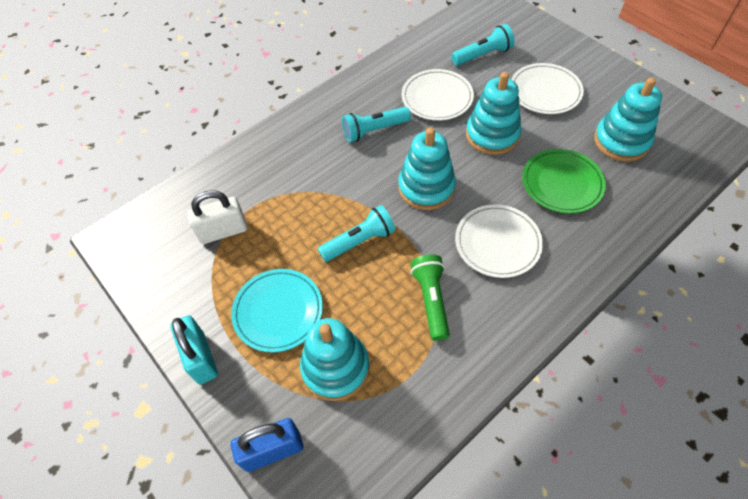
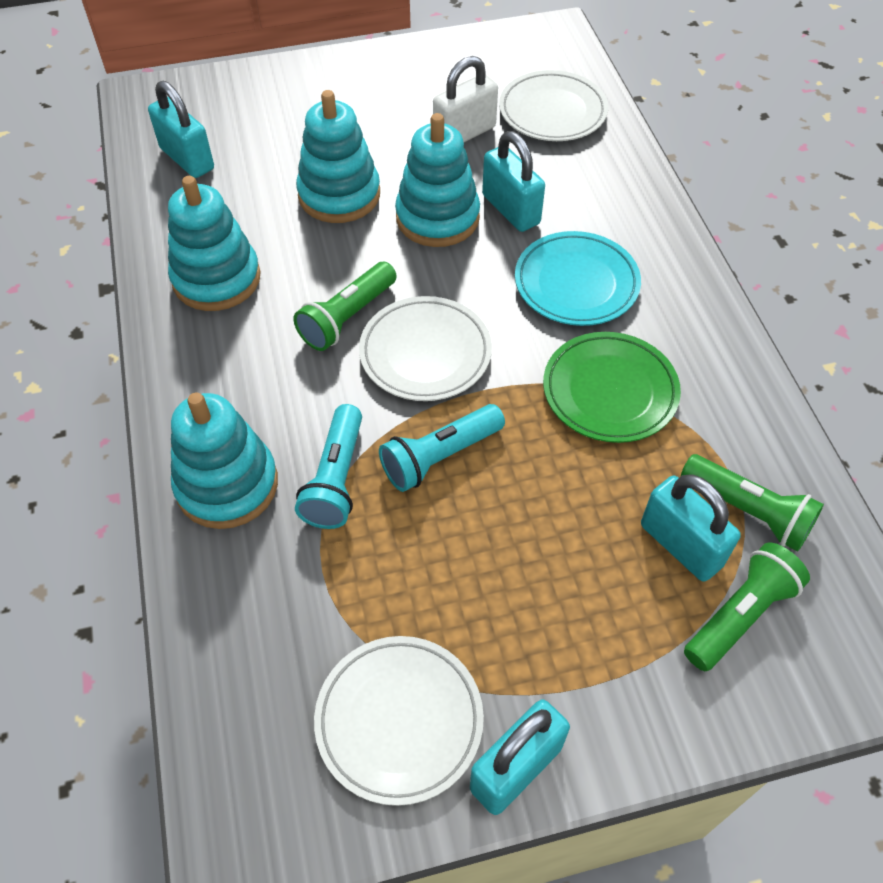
blue padlock: 1 -> 0
green flashlight: 1 -> 3
turquoise flashlight: 3 -> 2
turquoise padlock: 1 -> 4

